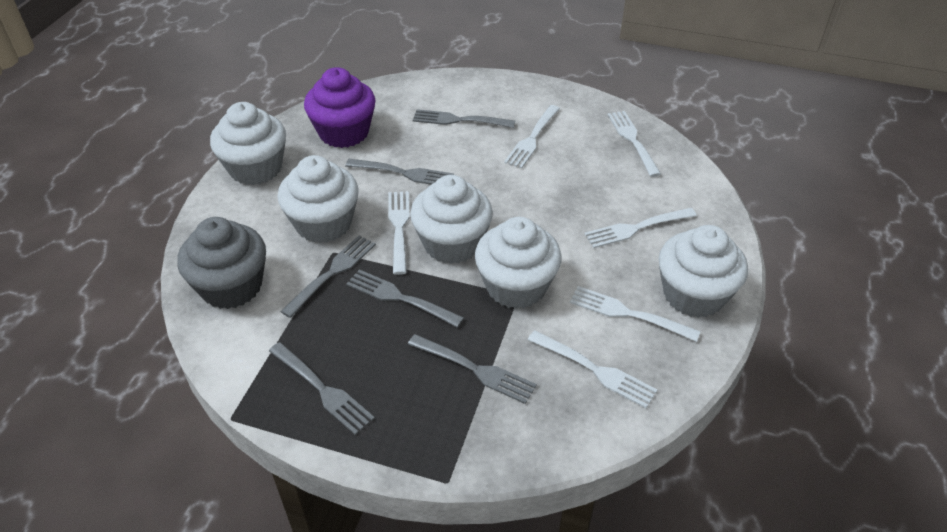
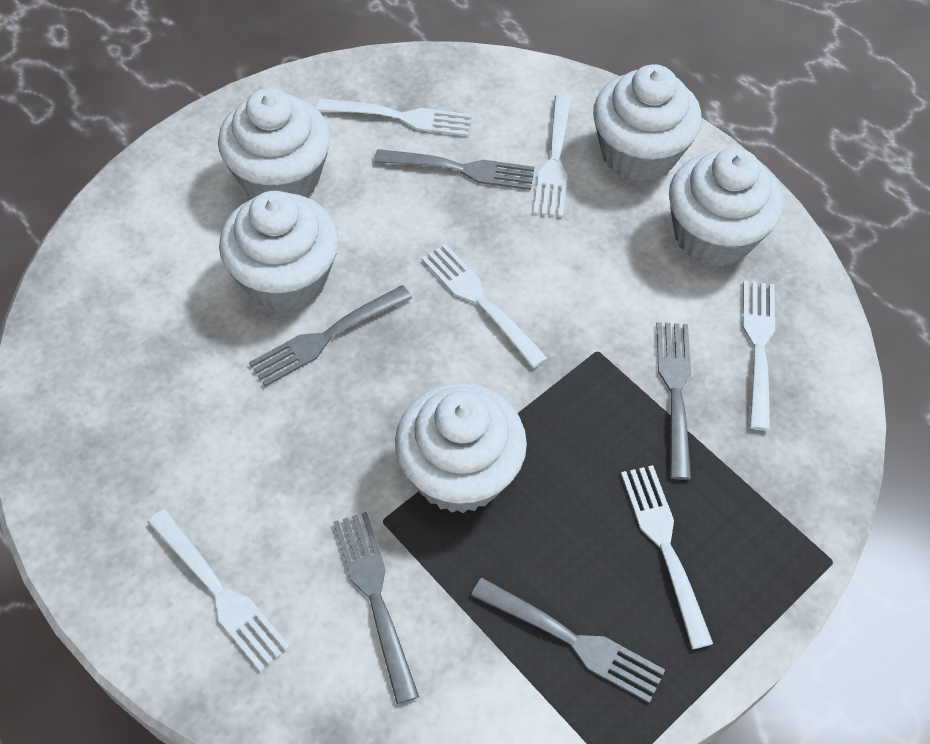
grey cupcake: 1 -> 0
grey fork: 6 -> 5
purple cupcake: 1 -> 0

